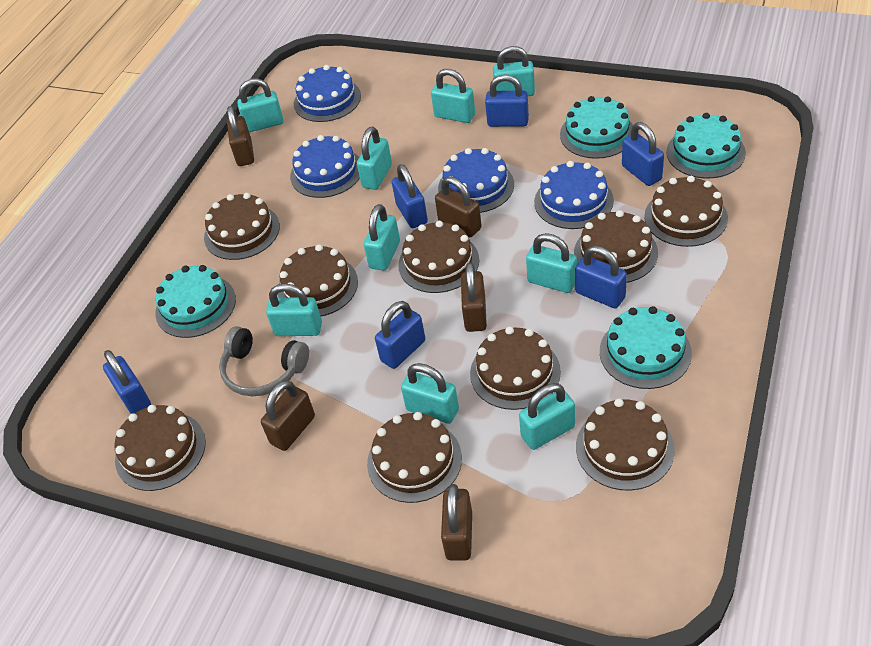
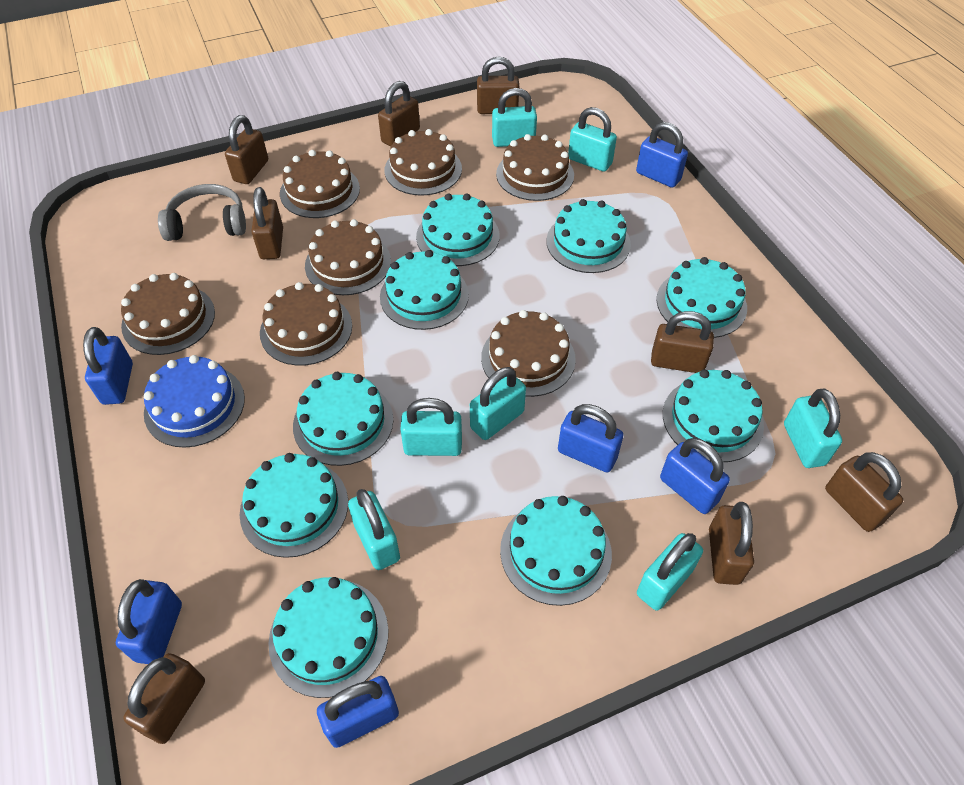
blue cake: 4 -> 1
brown cake: 9 -> 7
brown padlock: 5 -> 8
turquoise cake: 4 -> 9
turquoise padlock: 9 -> 7

